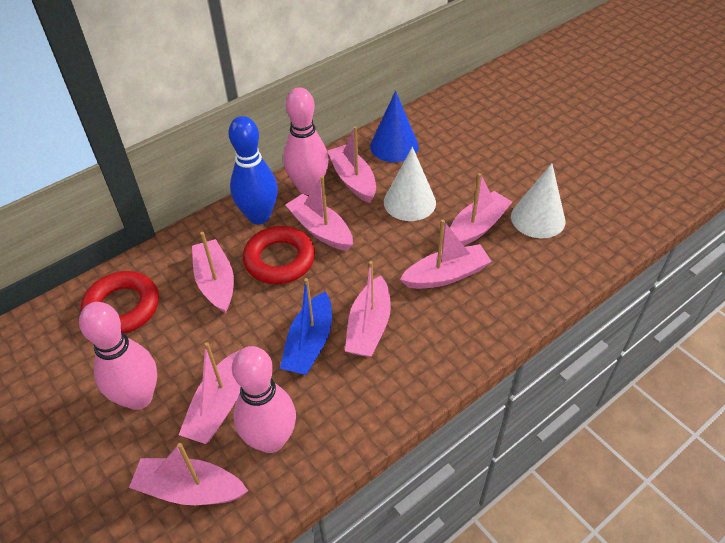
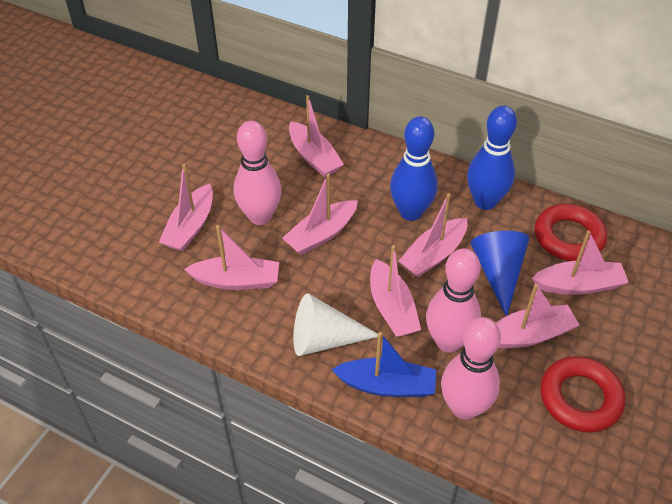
blue bowling pin: 1 -> 2
white cone: 2 -> 1

